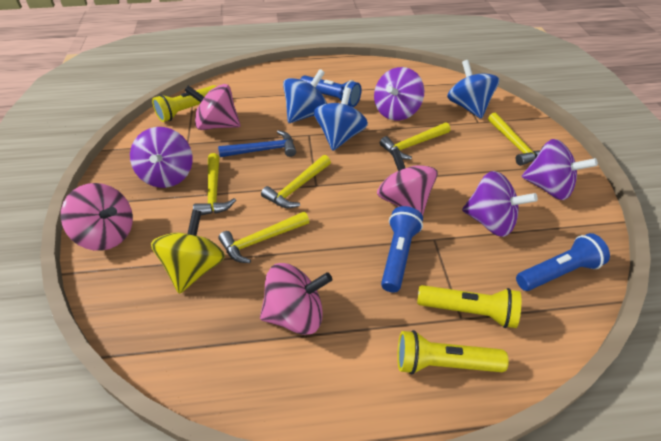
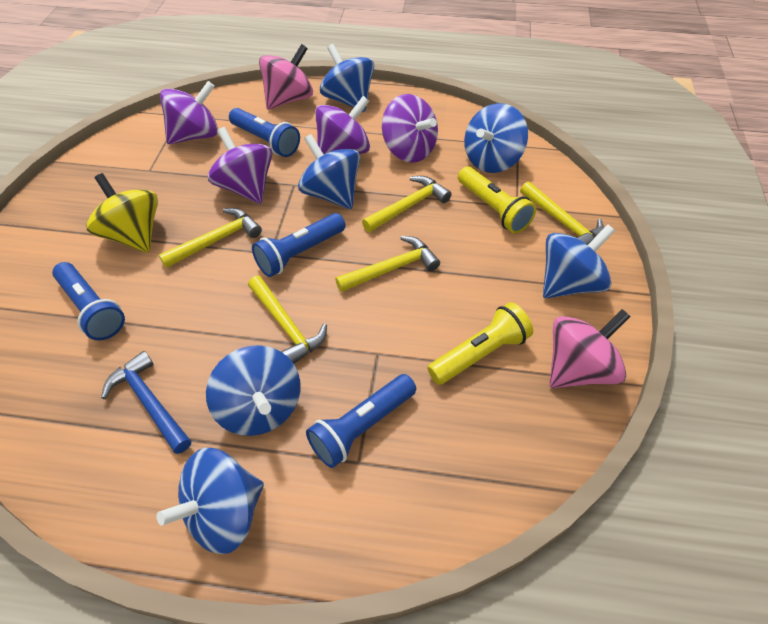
blue flashlight: 3 -> 4
blue spinning top: 3 -> 6
pink spinning top: 4 -> 2
yellow flashlight: 3 -> 2

